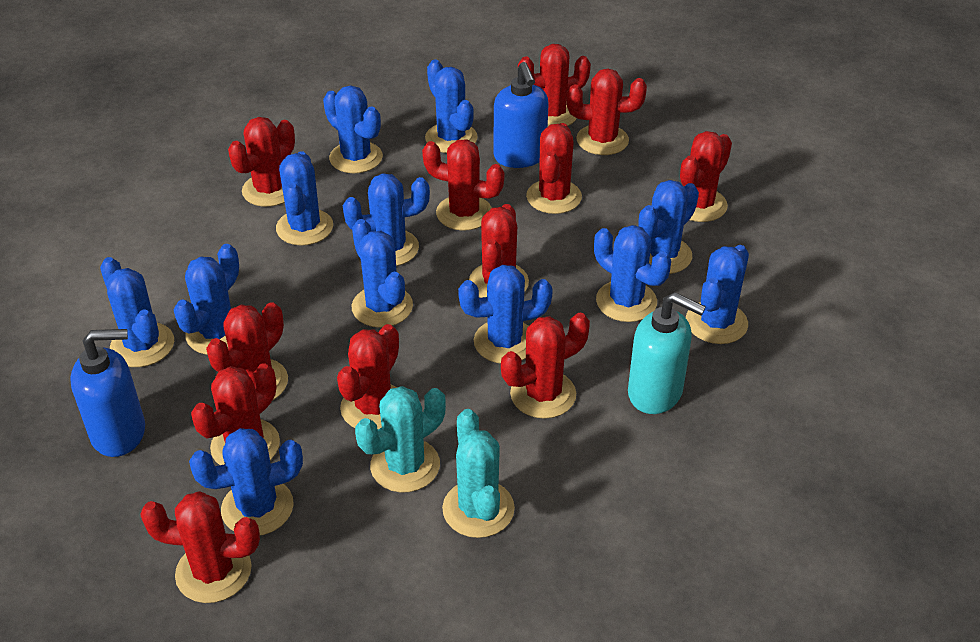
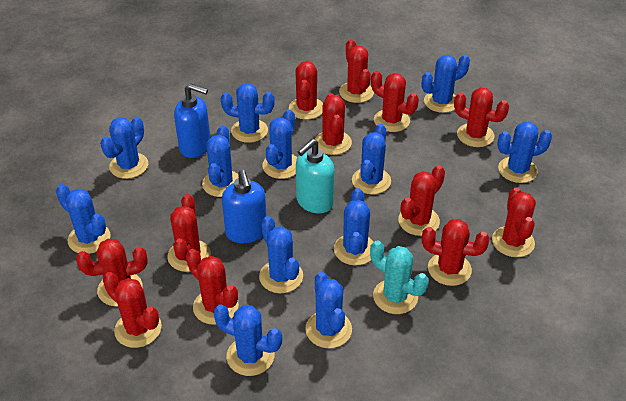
turquoise cactus: 2 -> 1

